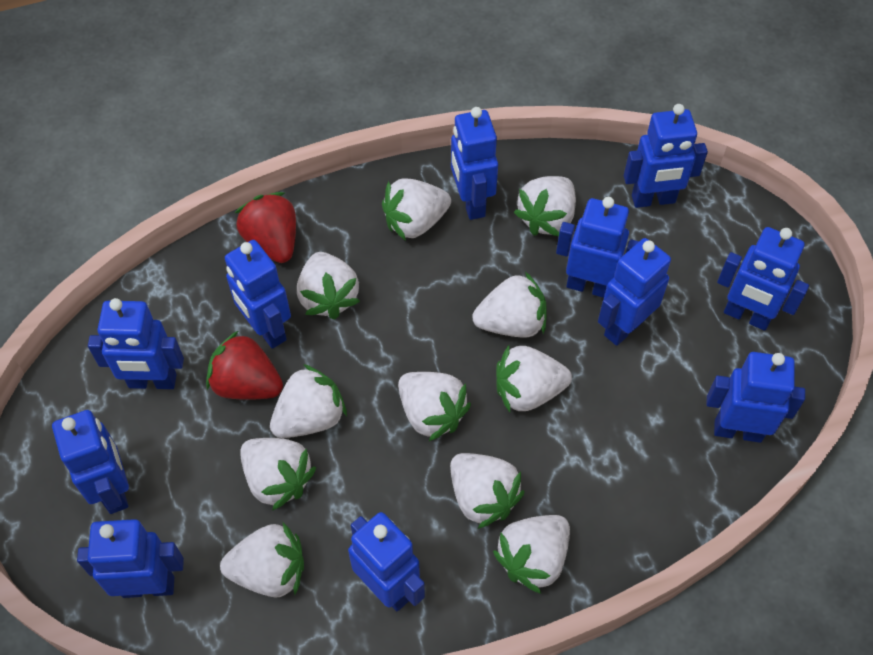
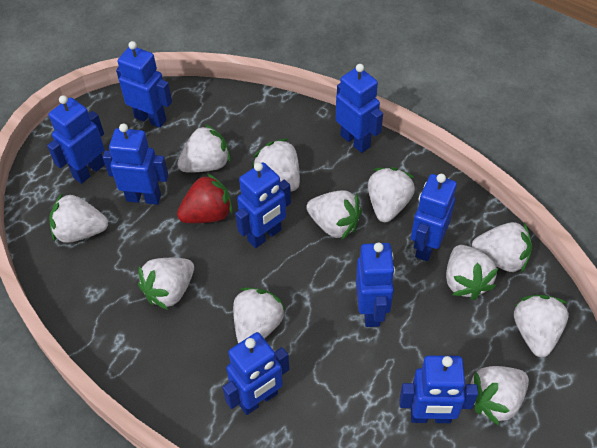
blue robot: 11 -> 9
red strawberry: 2 -> 1

